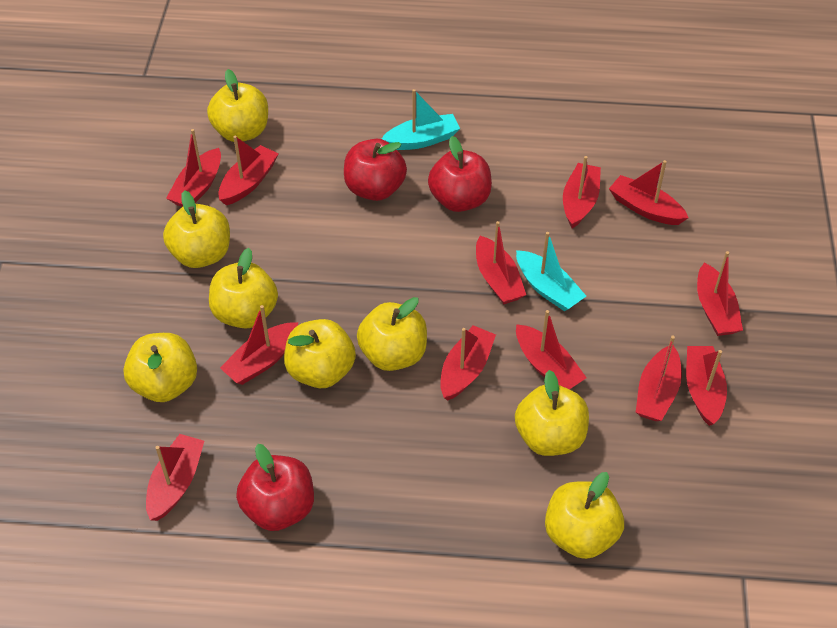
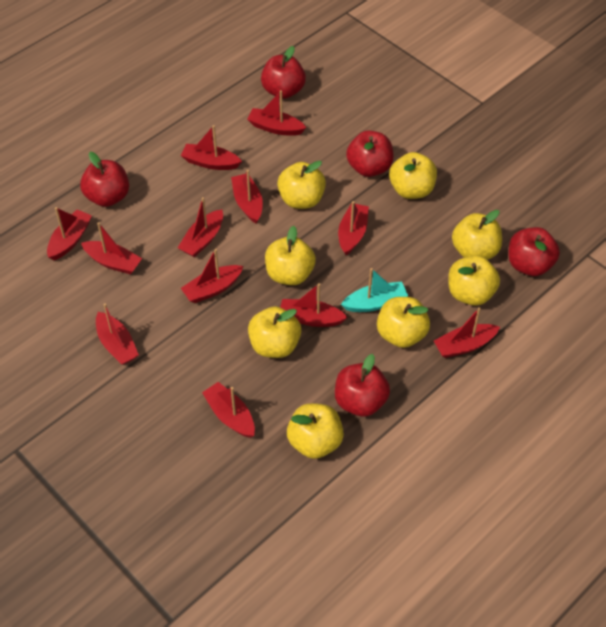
red apple: 3 -> 5
turquoise boat: 2 -> 1

